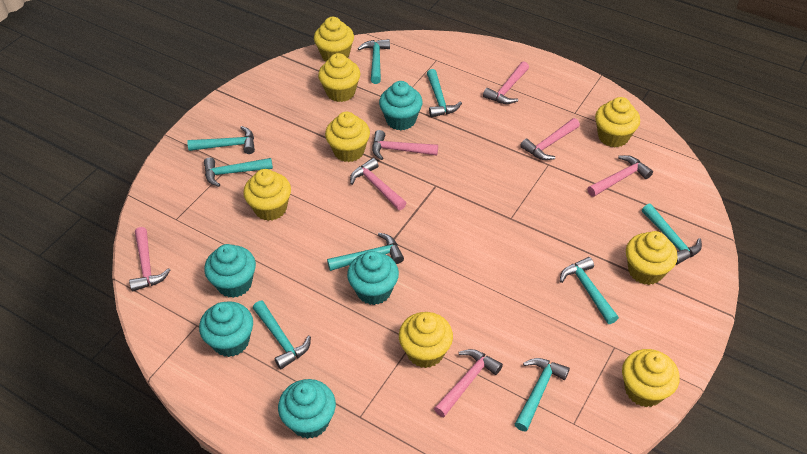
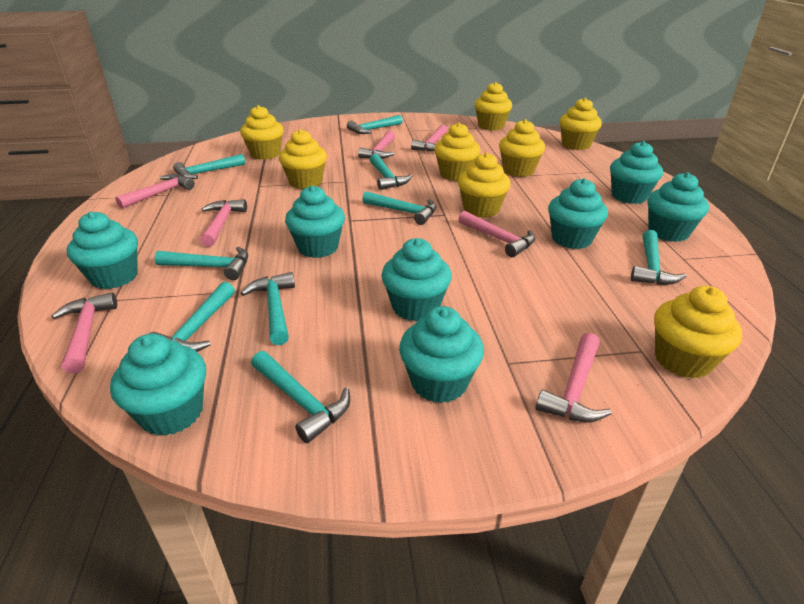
turquoise cupcake: 5 -> 8

